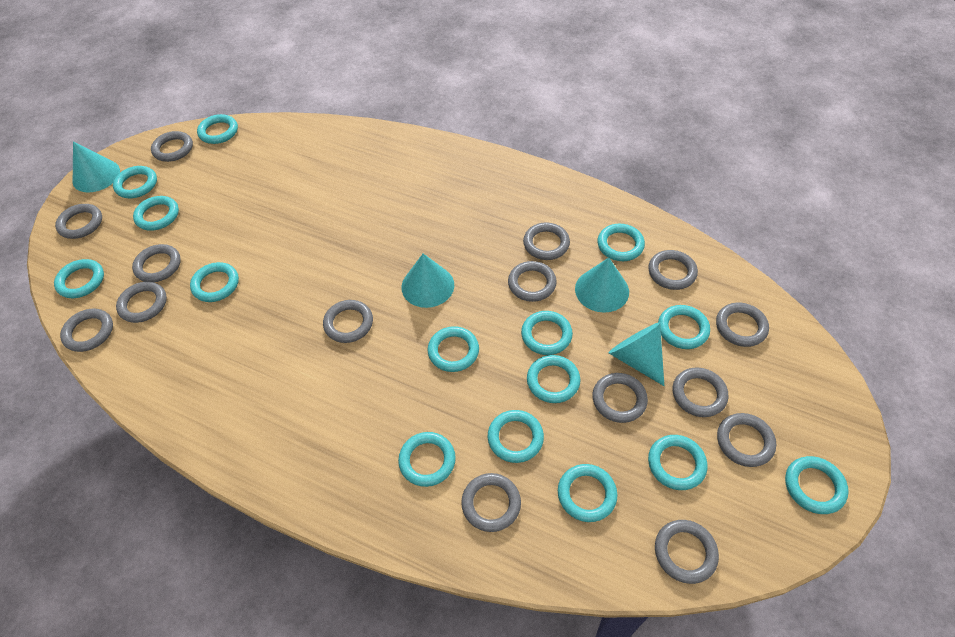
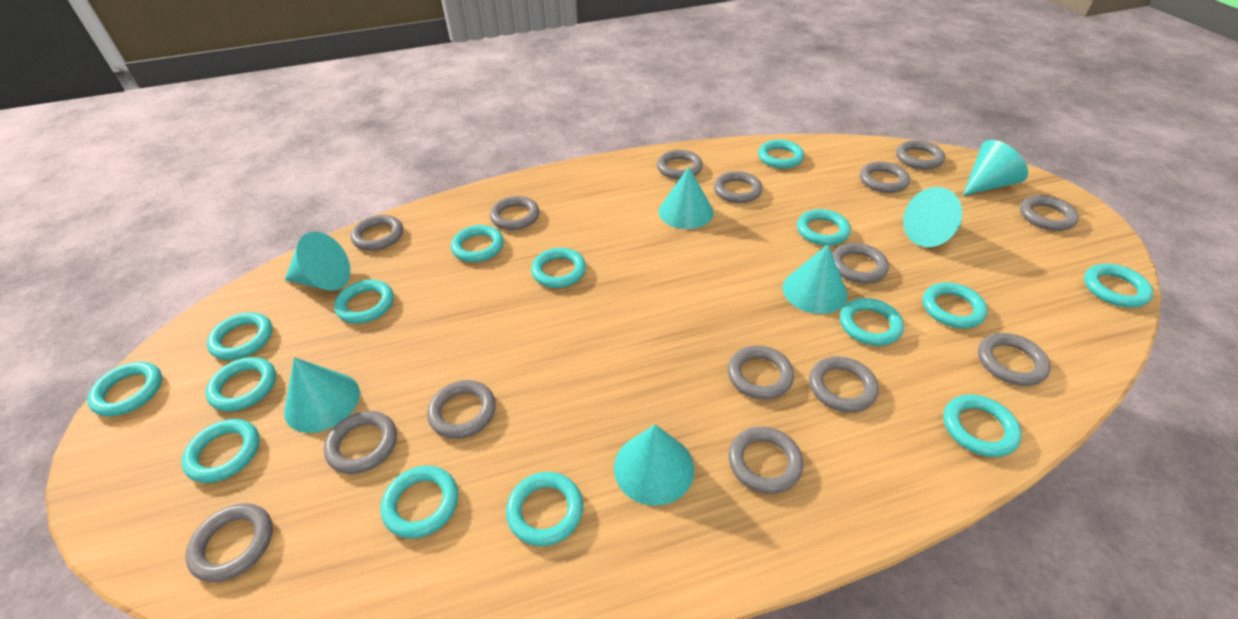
turquoise cone: 4 -> 7

